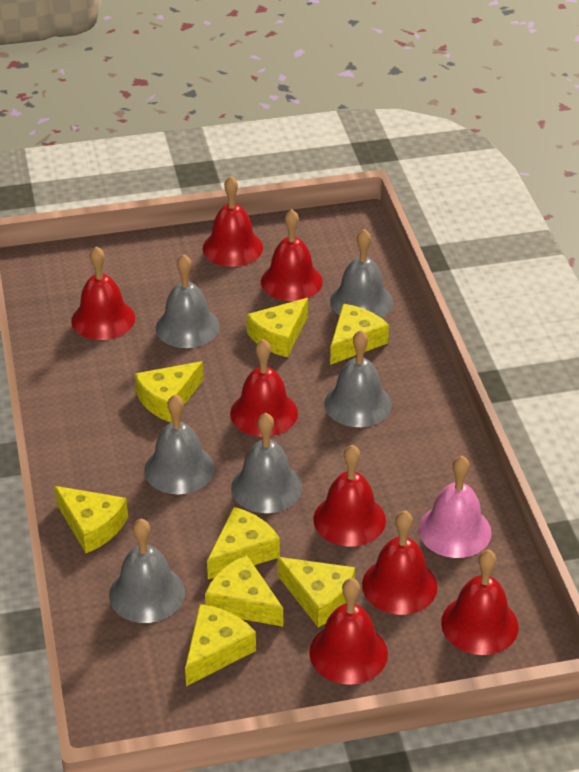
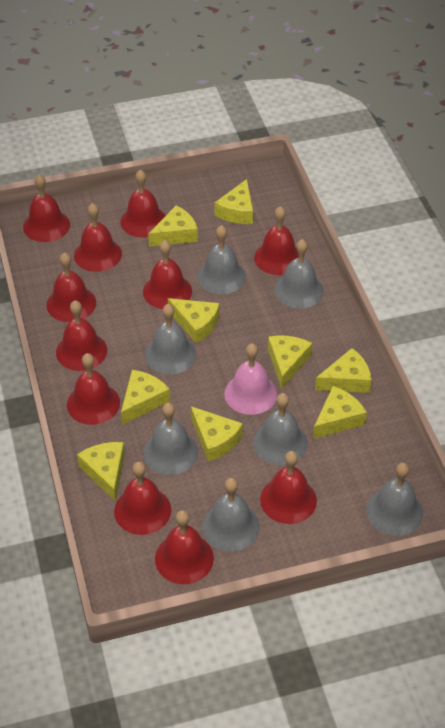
grey bell: 6 -> 7
red bell: 8 -> 11
yellow cheese: 8 -> 9

